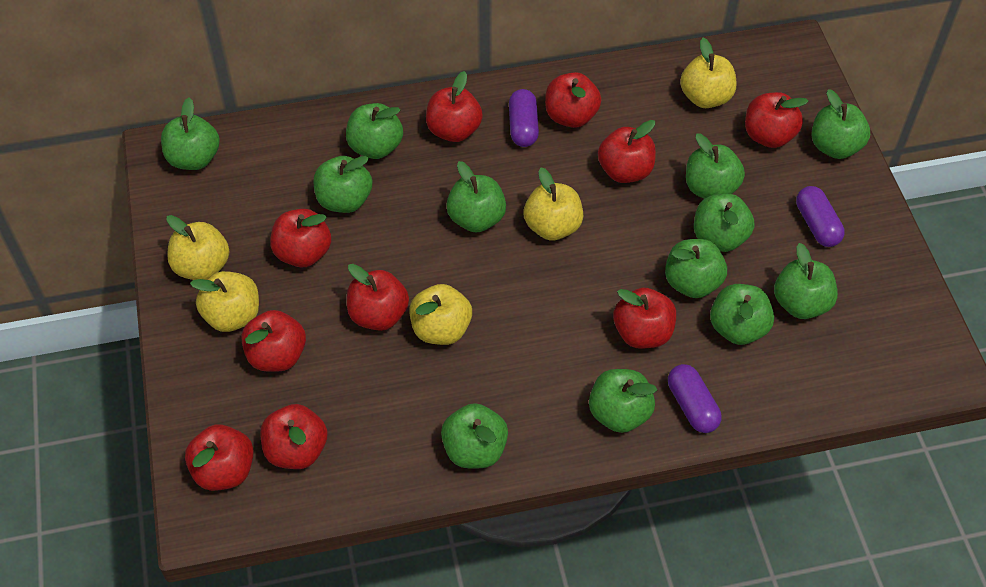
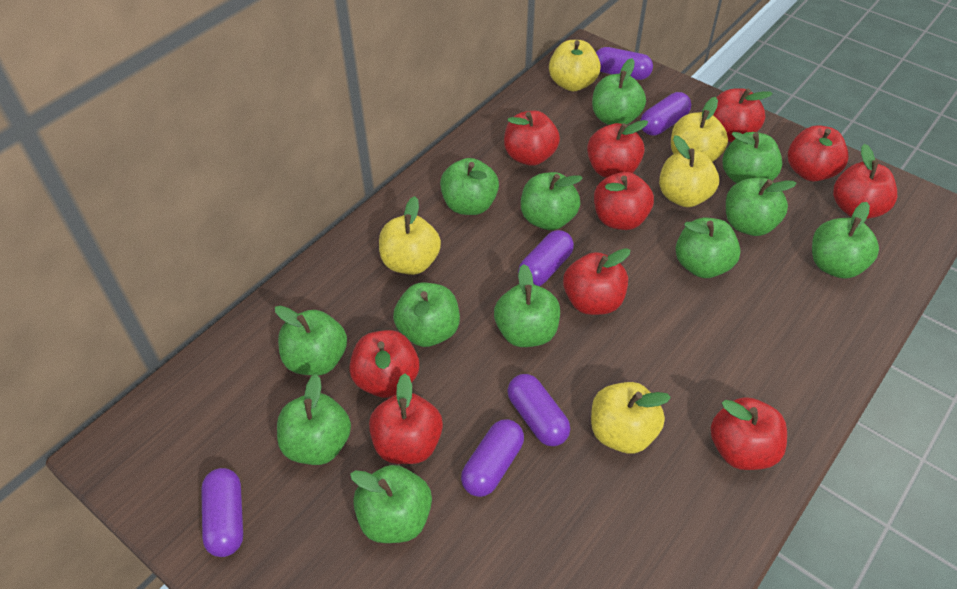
purple capsule: 3 -> 6

